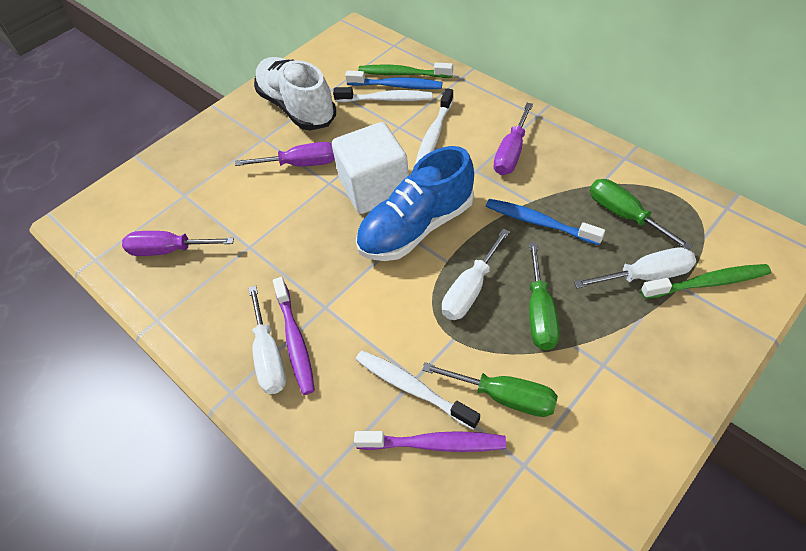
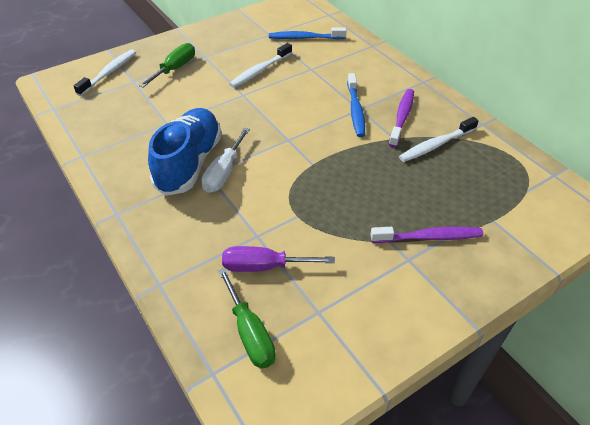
green screwdriver: 3 -> 2
green toothbrush: 2 -> 0
purple screwdriver: 3 -> 1
white cube: 1 -> 0
white screwdriver: 3 -> 1
white shoe: 1 -> 0

